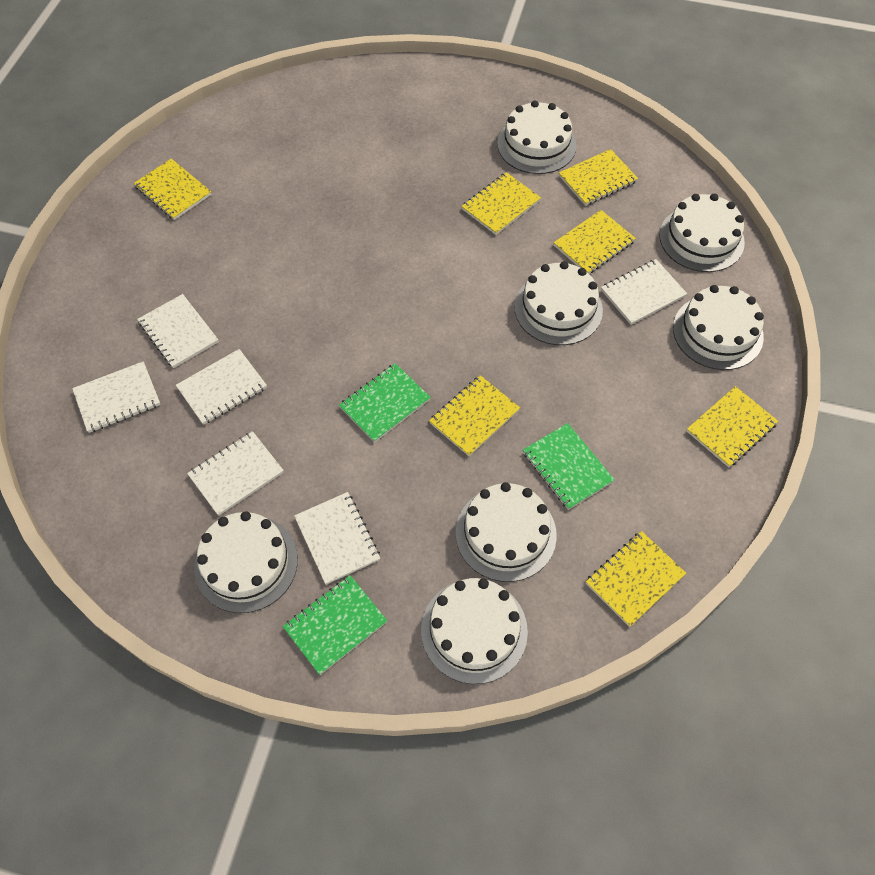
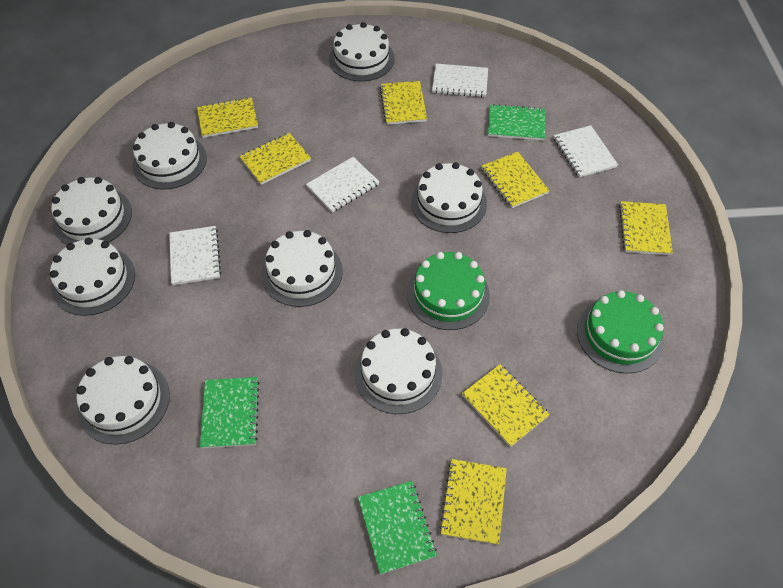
green cake: 0 -> 2
white cake: 7 -> 8
white notebook: 6 -> 4

